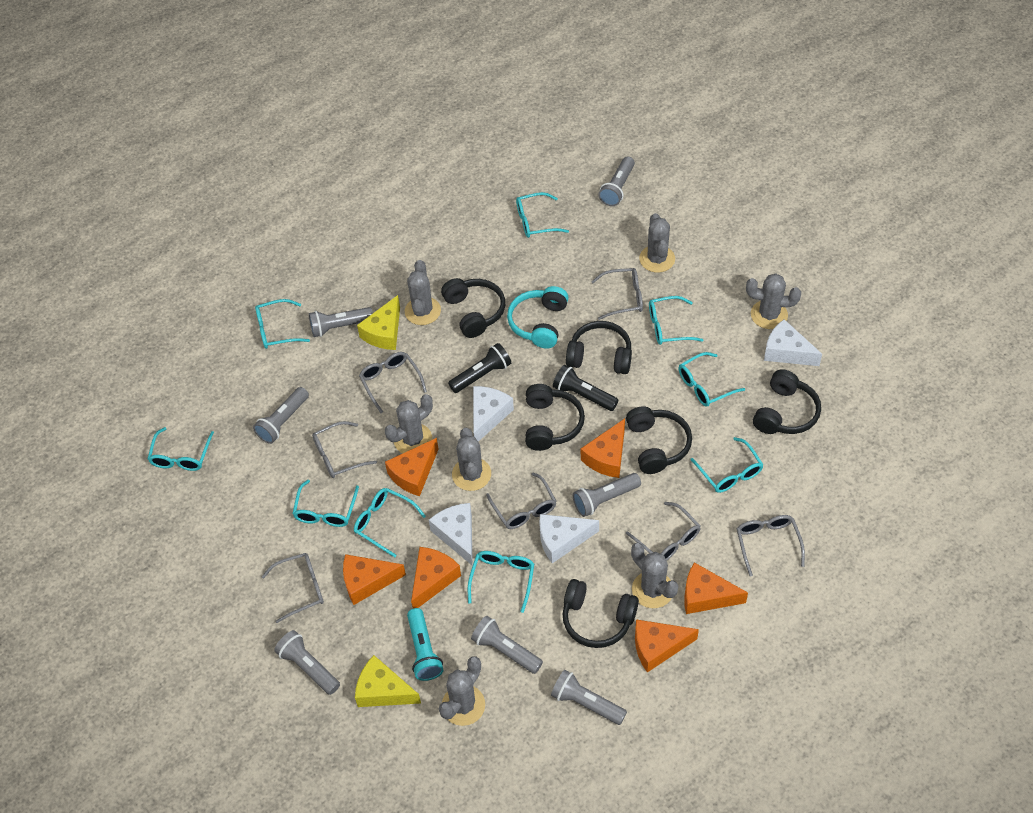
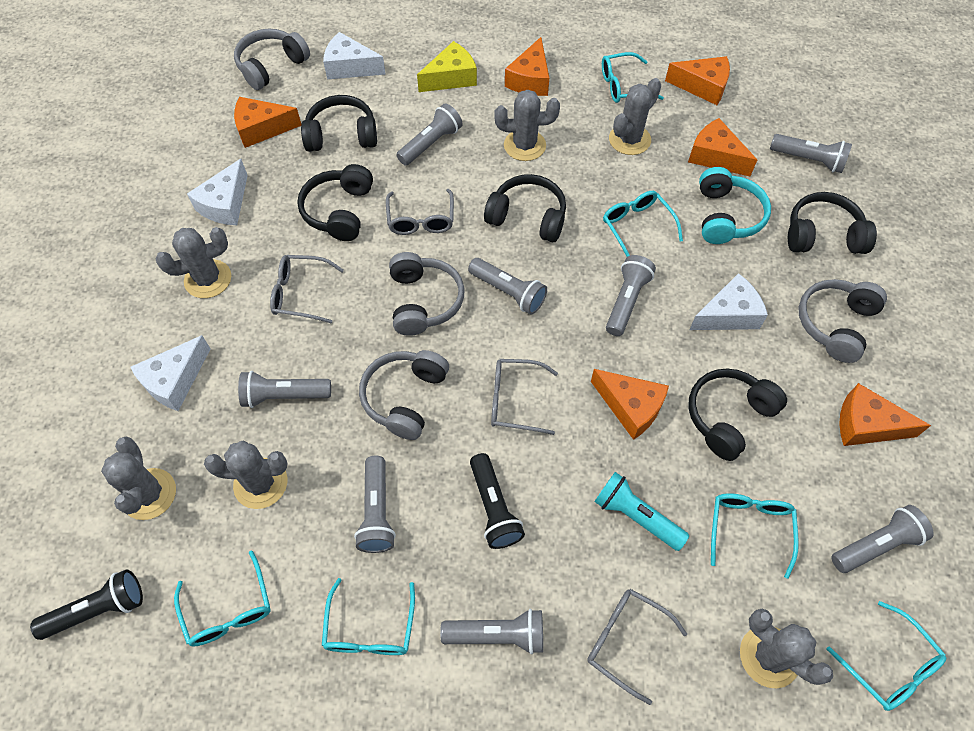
black headphones: 6 -> 5
grey cactus: 7 -> 6
grey flashlight: 7 -> 8
grey glasses: 7 -> 4
grey headphones: 0 -> 4
turquoise glasses: 9 -> 6
yellow cheese: 2 -> 1

